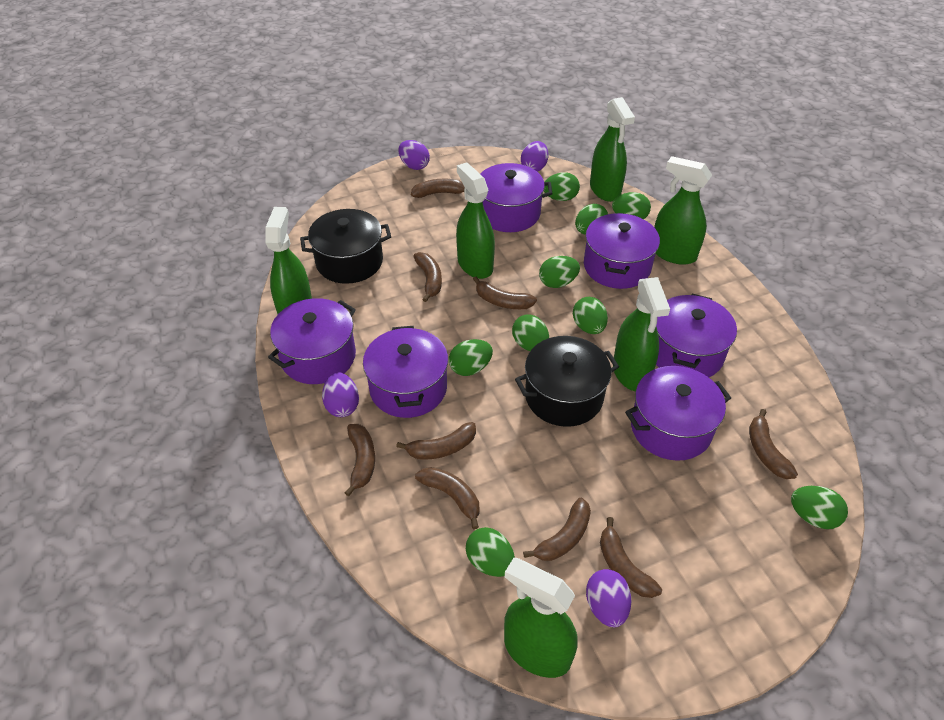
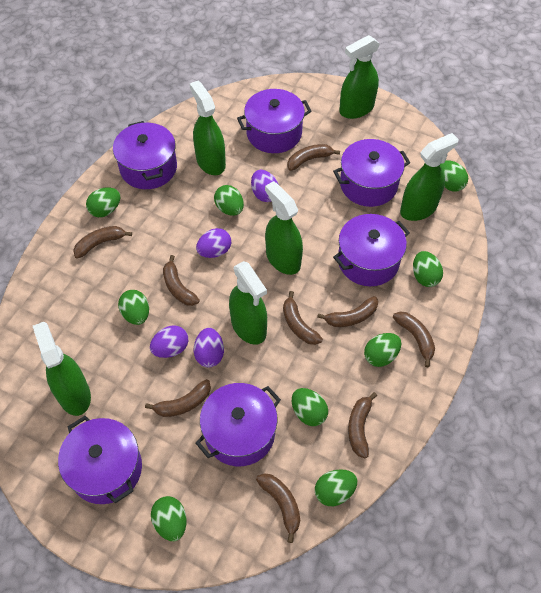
black pot: 2 -> 0

